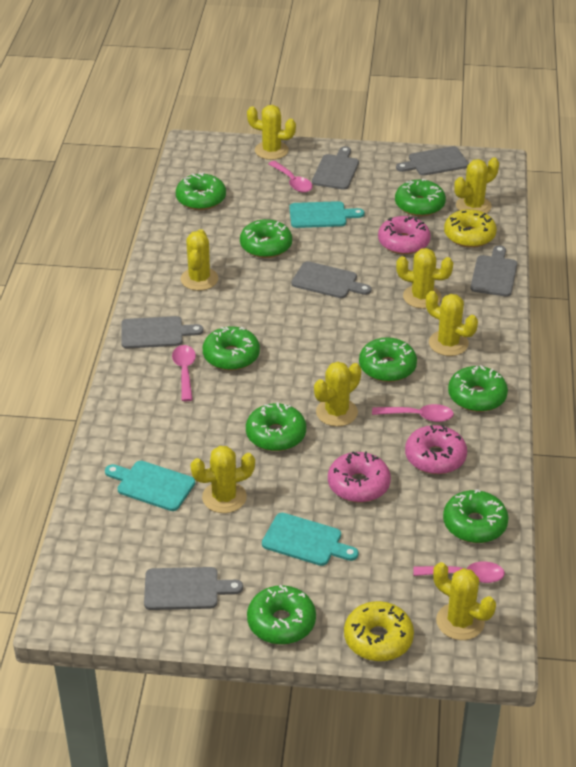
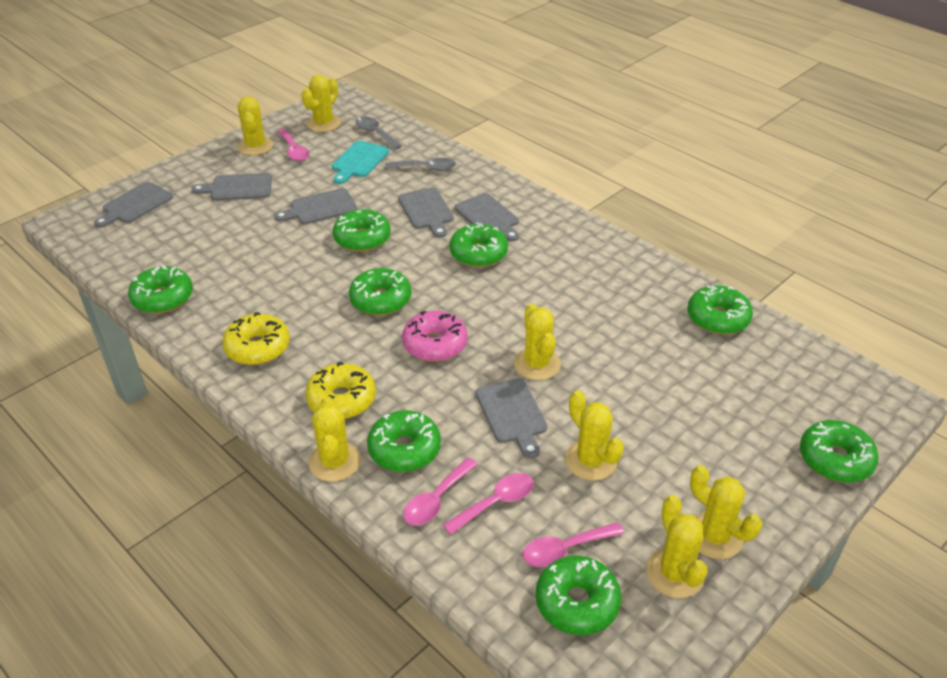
green donut: 9 -> 8
grey spoon: 0 -> 2
pink donut: 3 -> 1
turquoise cutting board: 3 -> 1
yellow cactus: 8 -> 7

